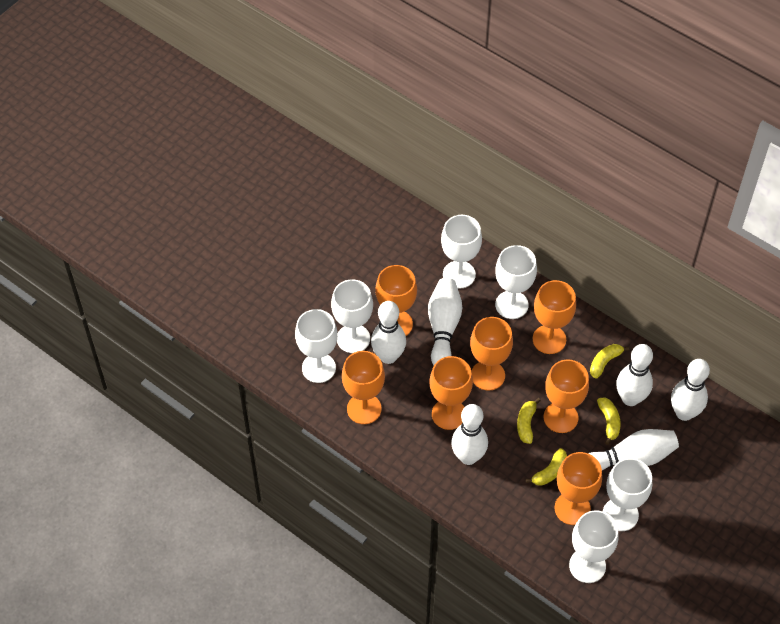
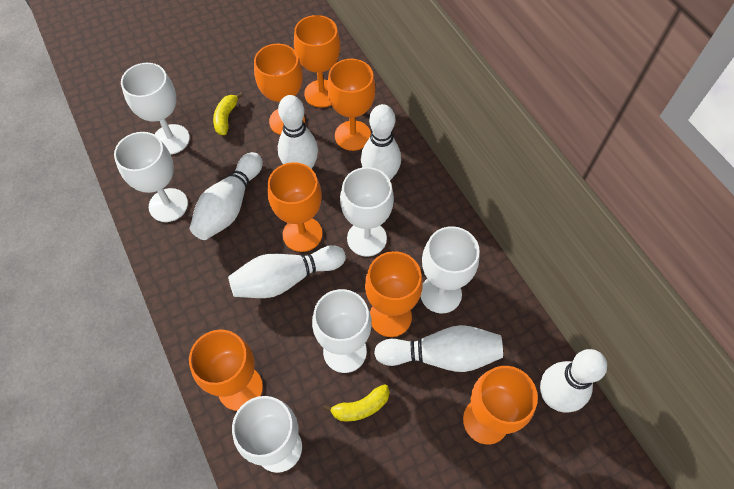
yellow banana: 4 -> 2

